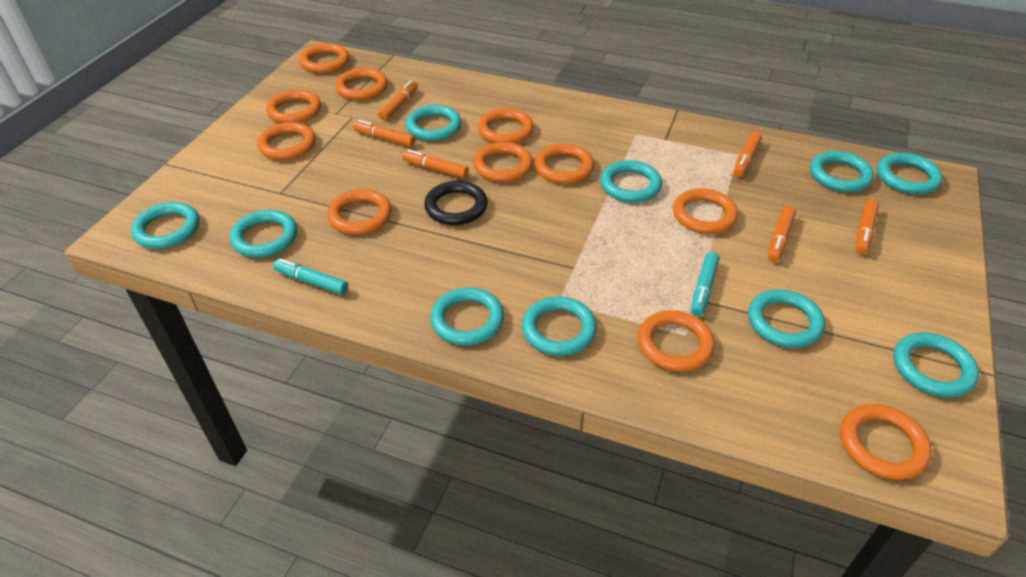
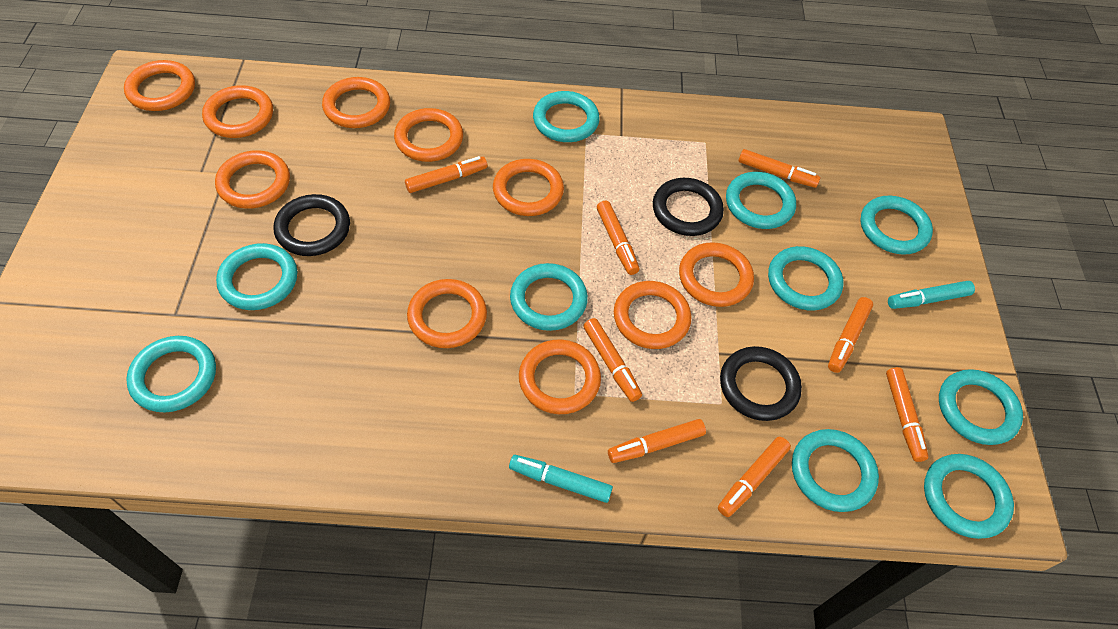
black ring: 1 -> 3
orange marker: 6 -> 8
orange ring: 11 -> 10

